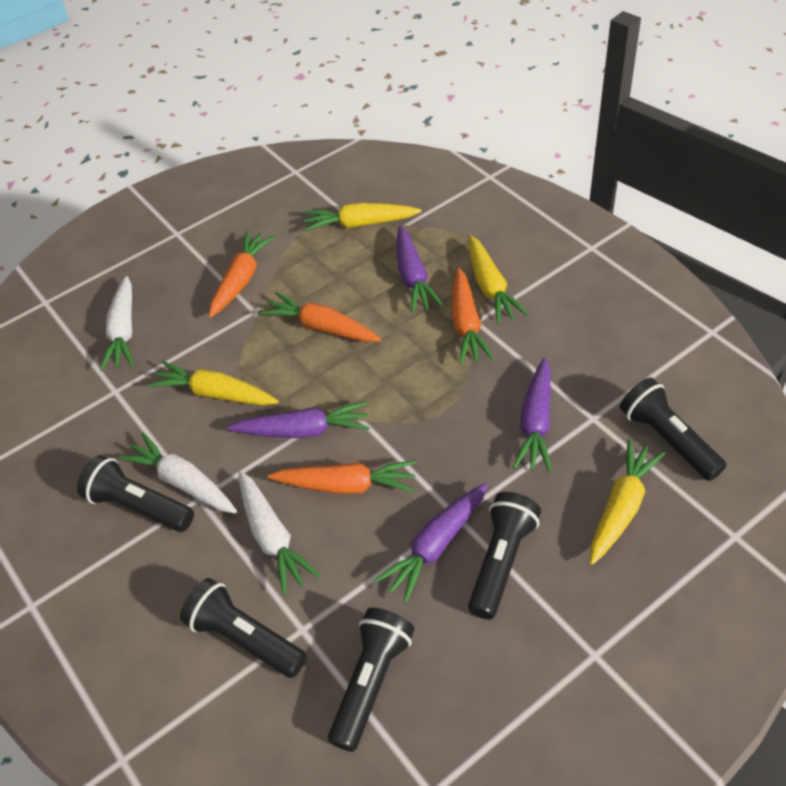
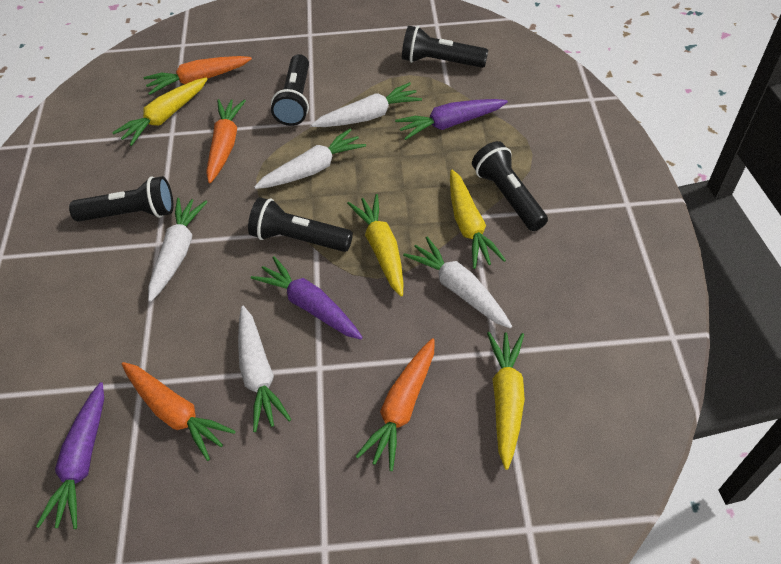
purple carrot: 4 -> 3
white carrot: 3 -> 5

